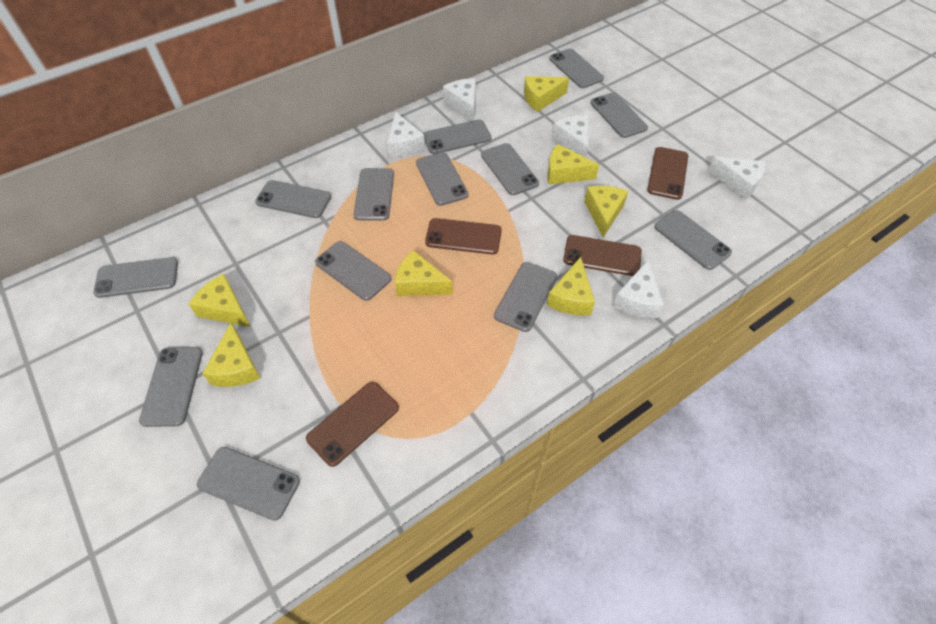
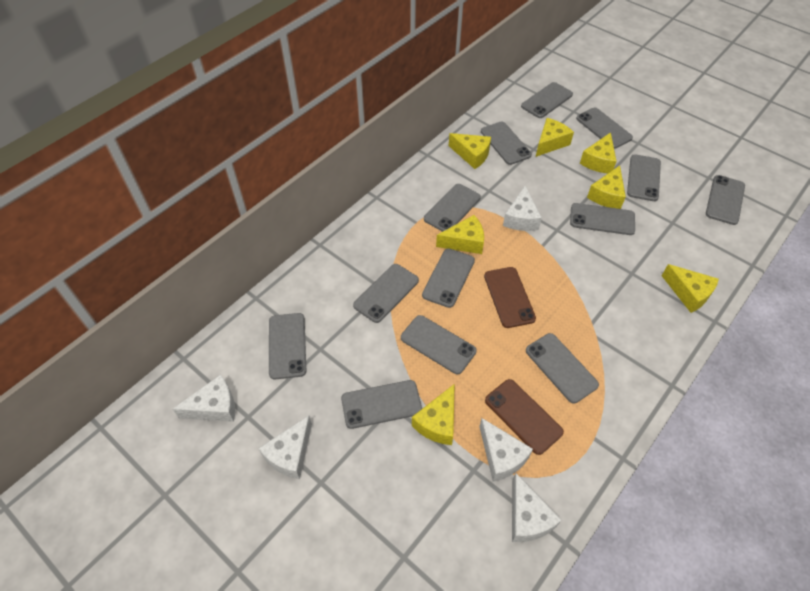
brown phone: 4 -> 2

